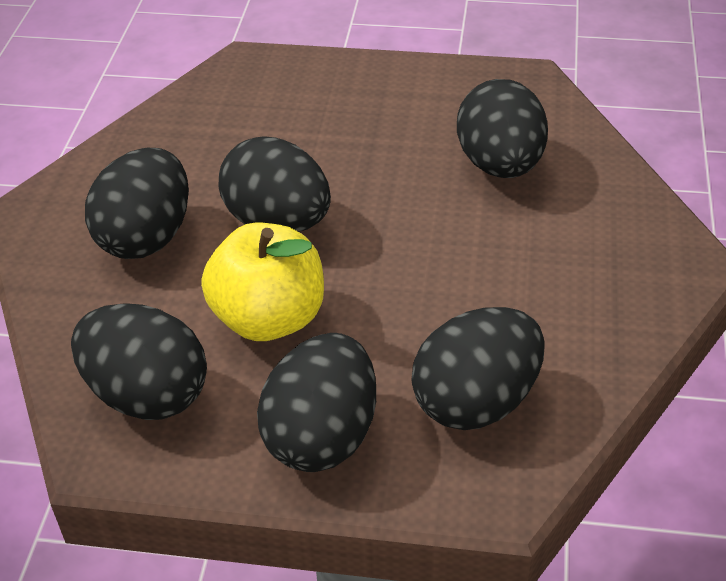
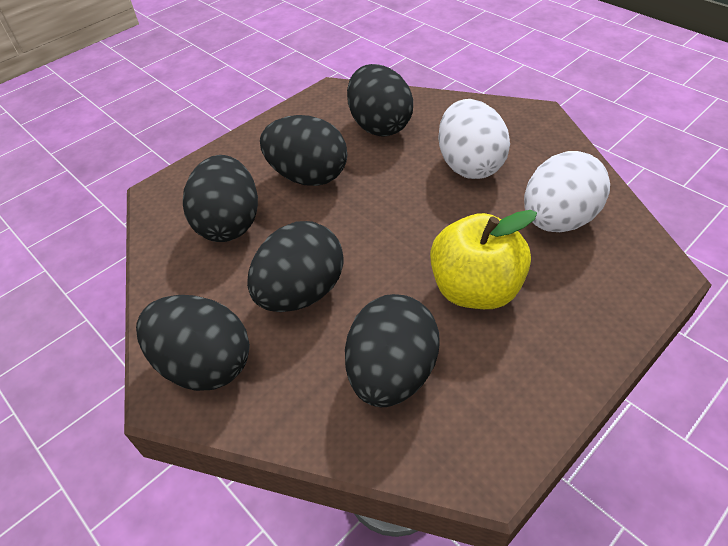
white egg: 0 -> 2

